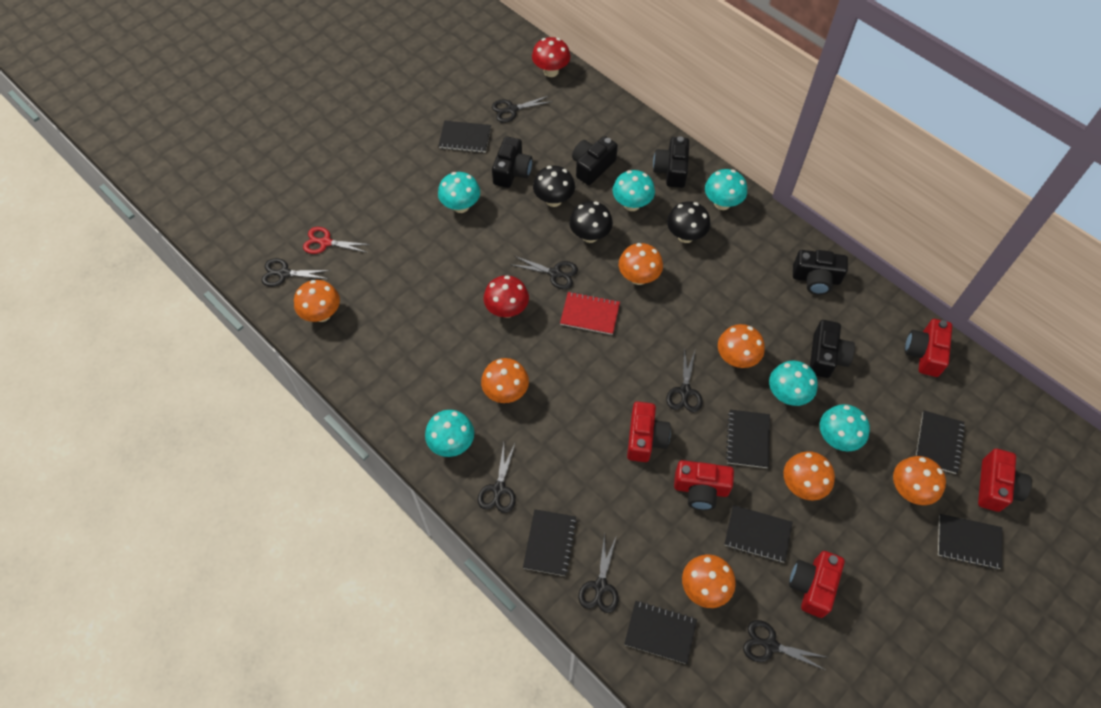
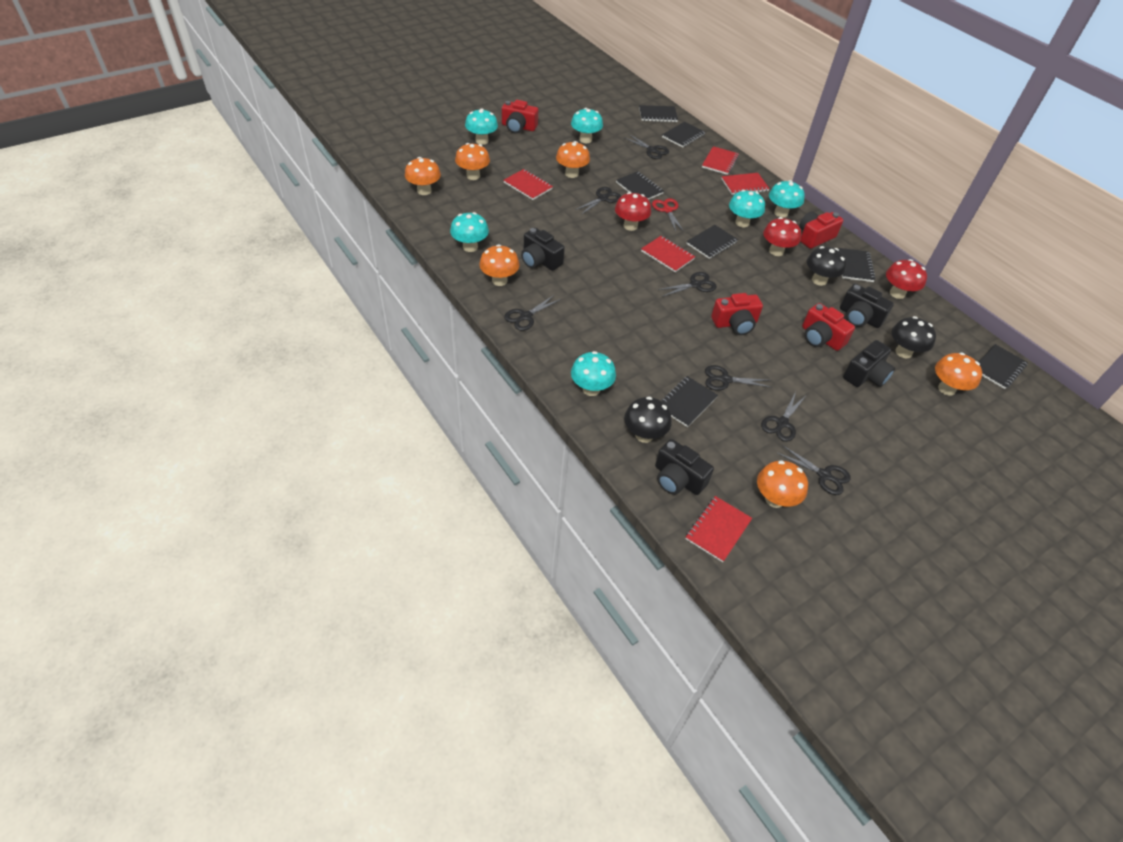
black camera: 5 -> 4
orange mushroom: 7 -> 6
red camera: 5 -> 4
red mushroom: 2 -> 3
red notebook: 1 -> 5

